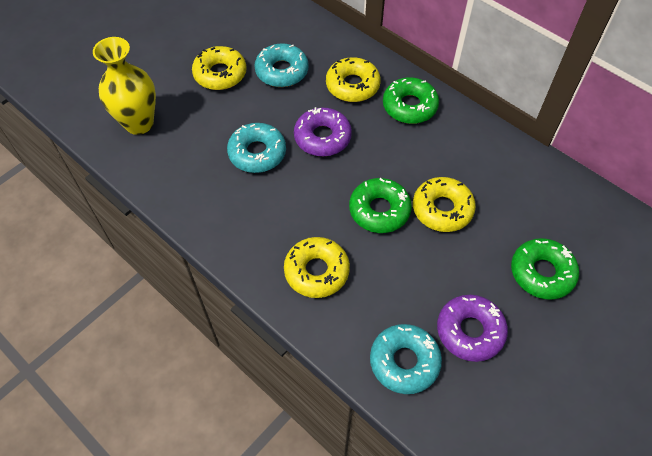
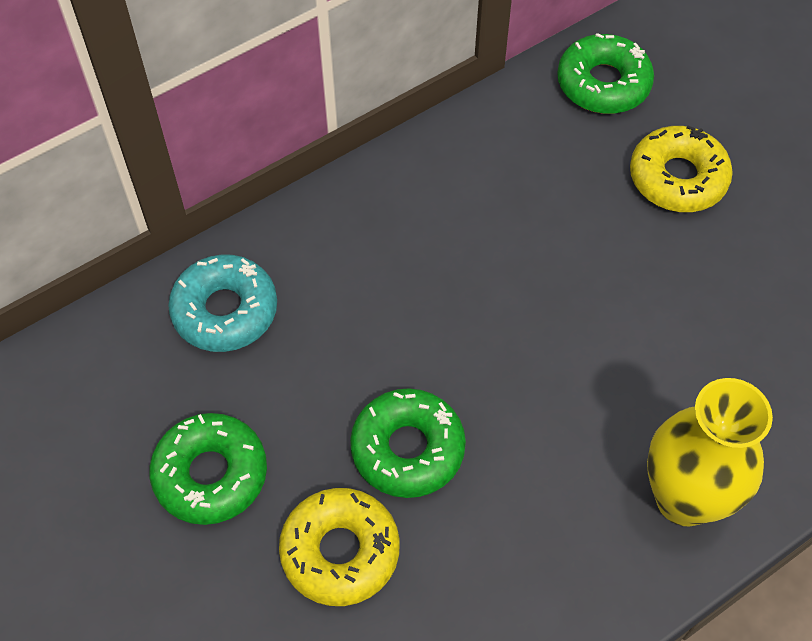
purple donut: 2 -> 0
turquoise donut: 3 -> 1
yellow donut: 4 -> 2

